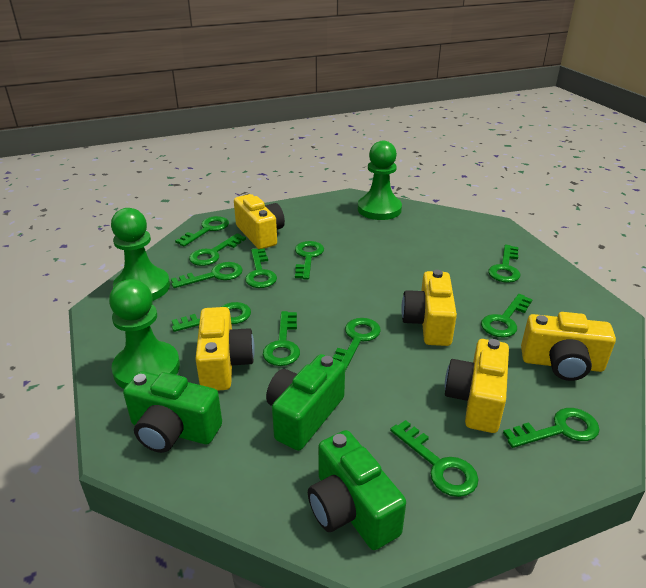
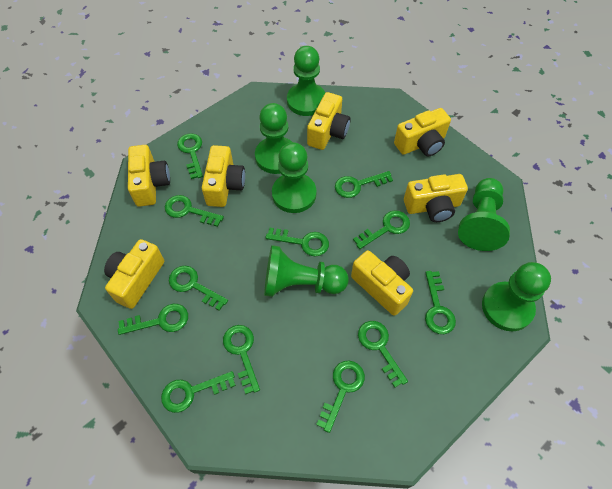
green camera: 3 -> 0
green pawn: 3 -> 6
yellow camera: 5 -> 7

